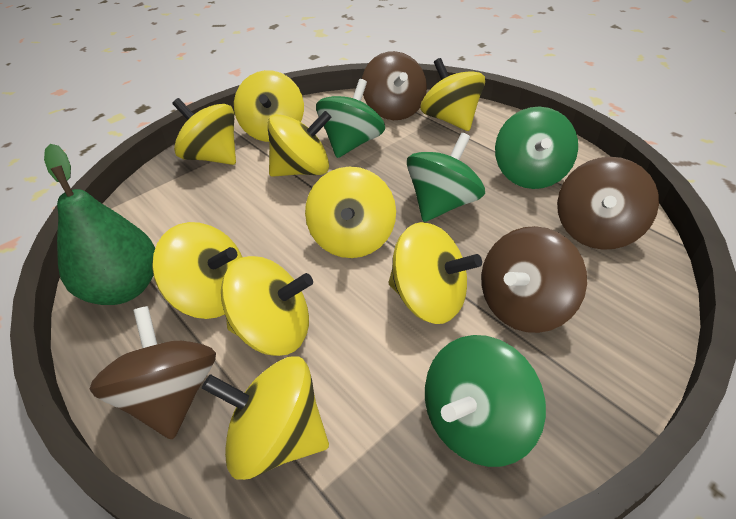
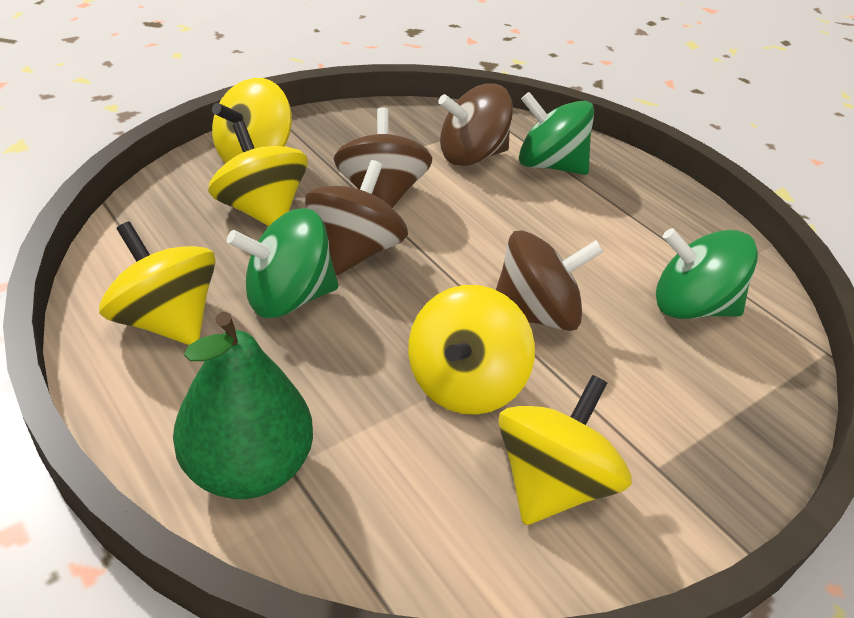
green spinning top: 4 -> 3
yellow spinning top: 9 -> 5

